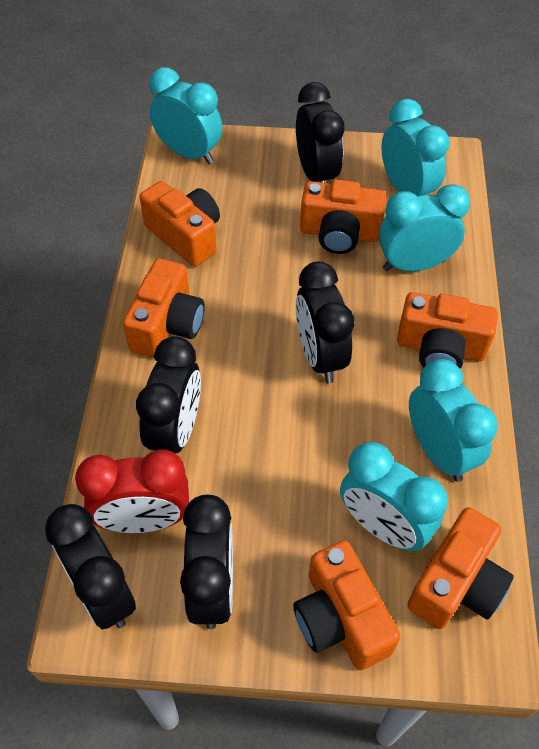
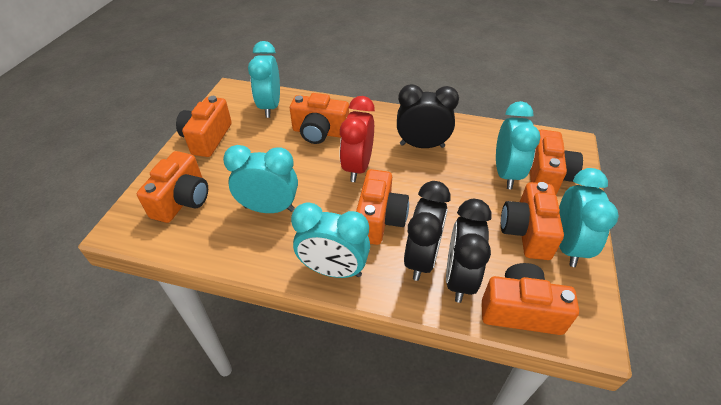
black clock: 5 -> 3
orange camera: 6 -> 7

